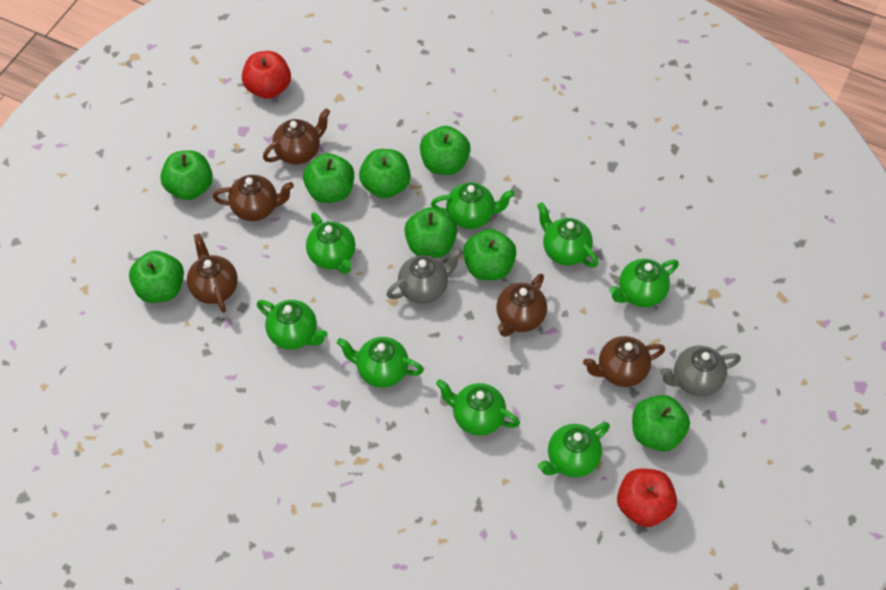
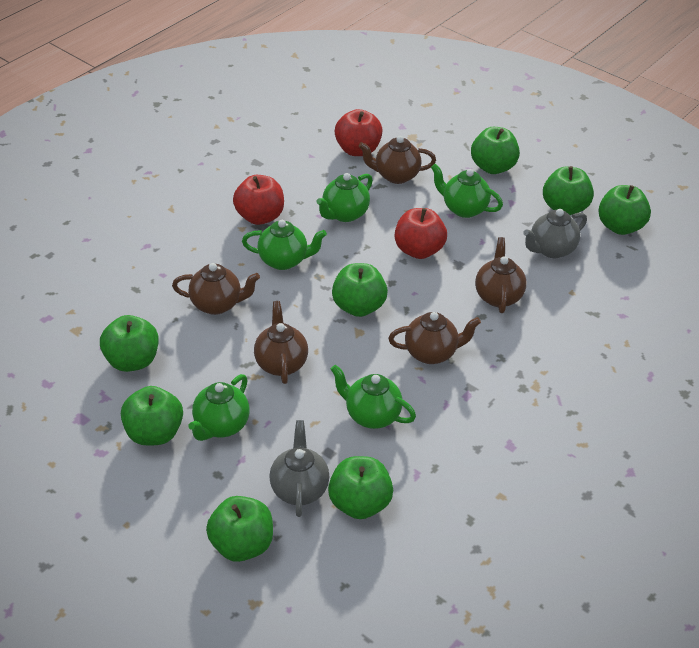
green teapot: 8 -> 5
red apple: 2 -> 3

